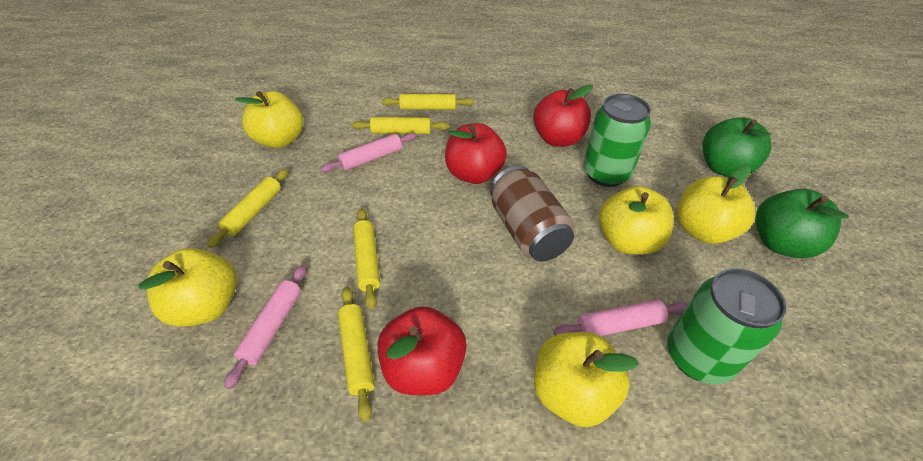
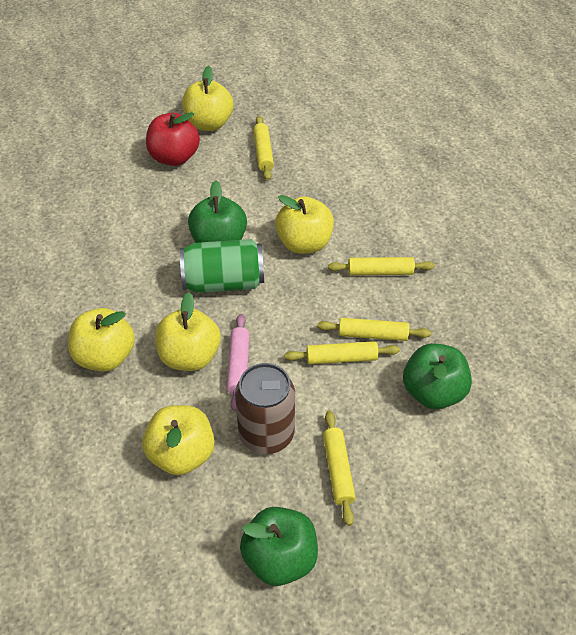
green apple: 2 -> 3
green can: 2 -> 1
pink rolling pin: 3 -> 1
red apple: 3 -> 1

